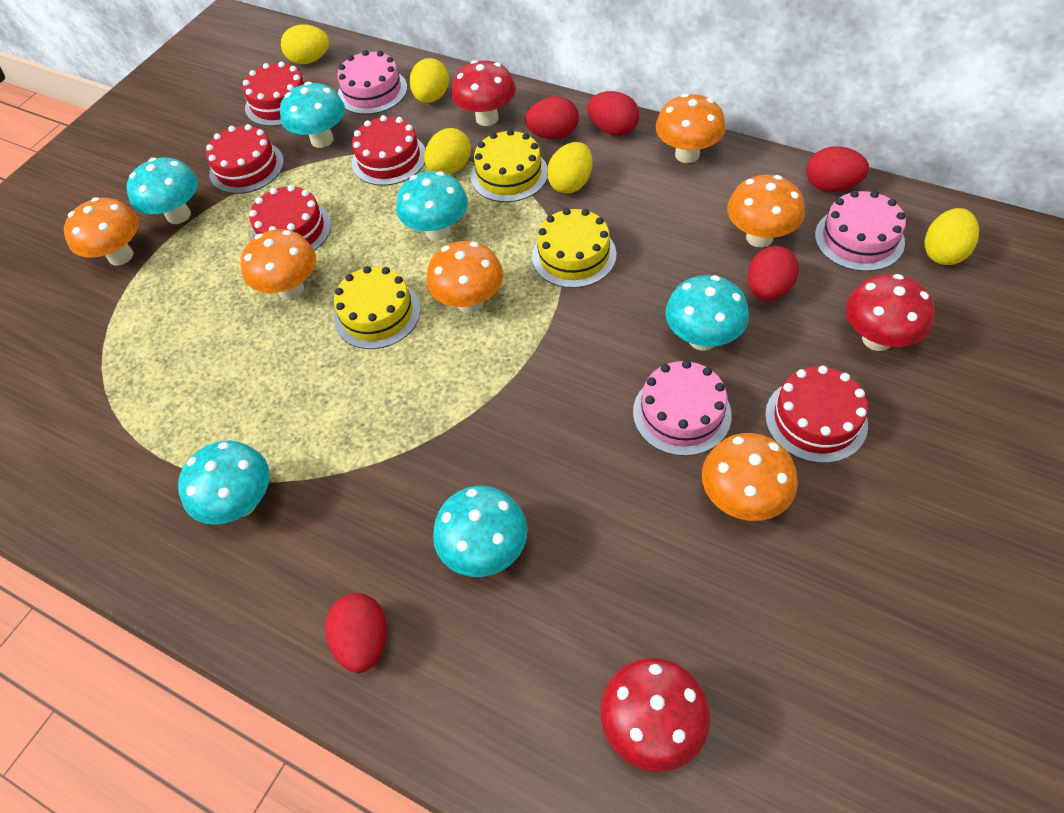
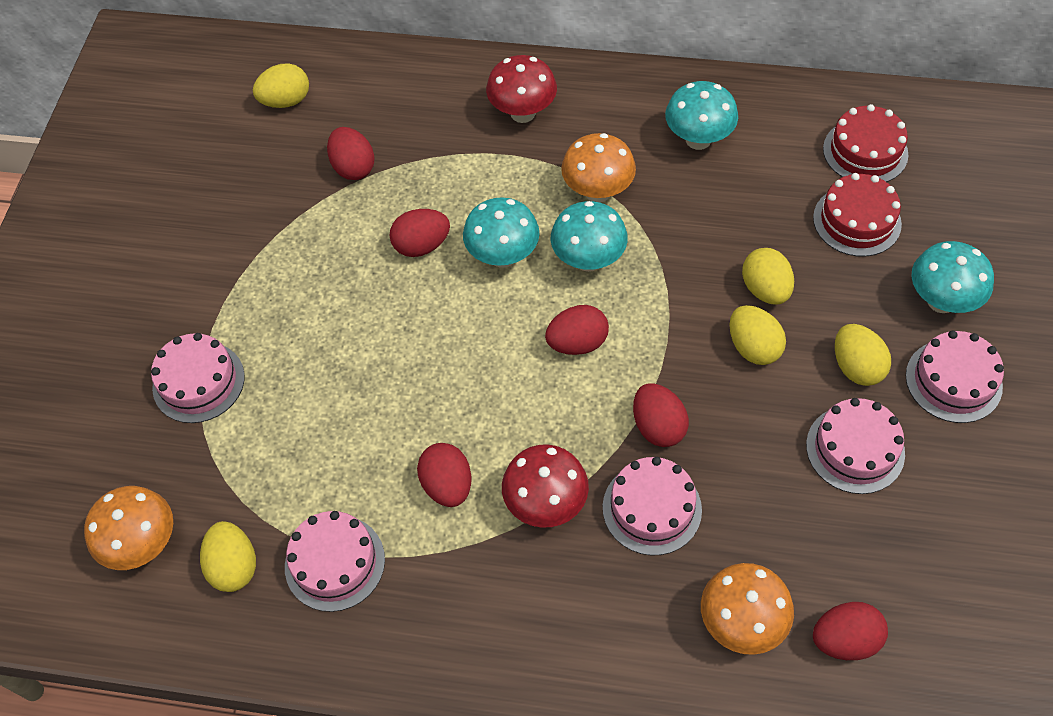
orange mushroom: 6 -> 3
pink cake: 3 -> 5
red cake: 5 -> 2
red egg: 5 -> 6
red mushroom: 3 -> 2
turquoise mushroom: 6 -> 4
yellow cake: 3 -> 0

